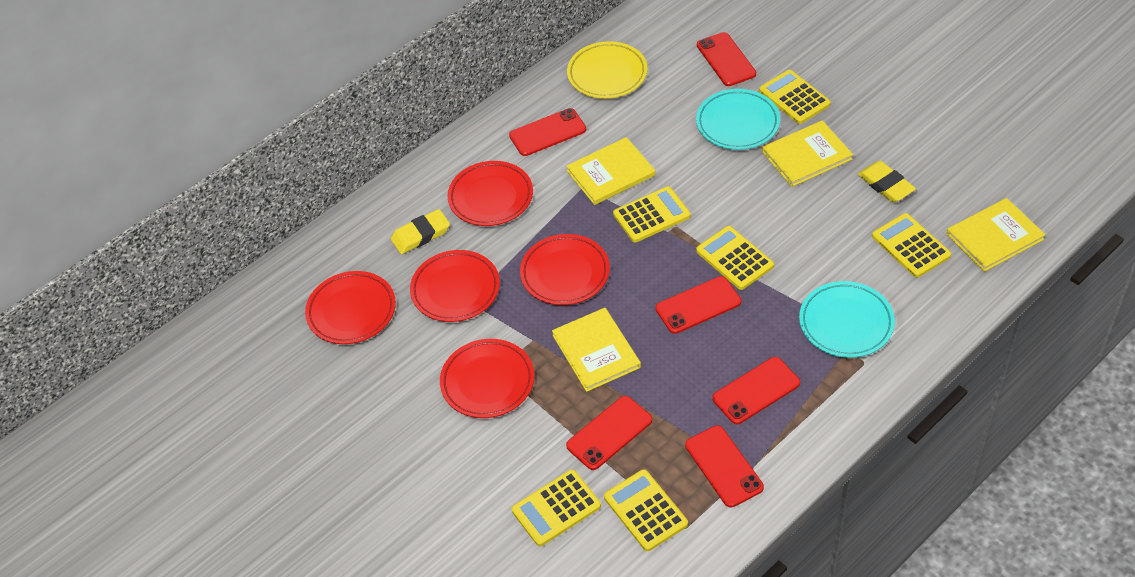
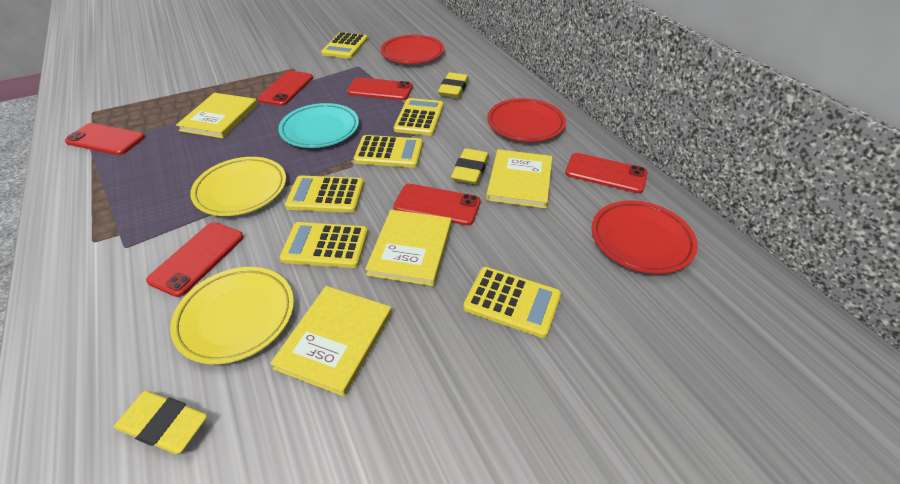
red plate: 5 -> 3
turquoise plate: 2 -> 1
yellow eraser: 2 -> 3
yellow plate: 1 -> 2

